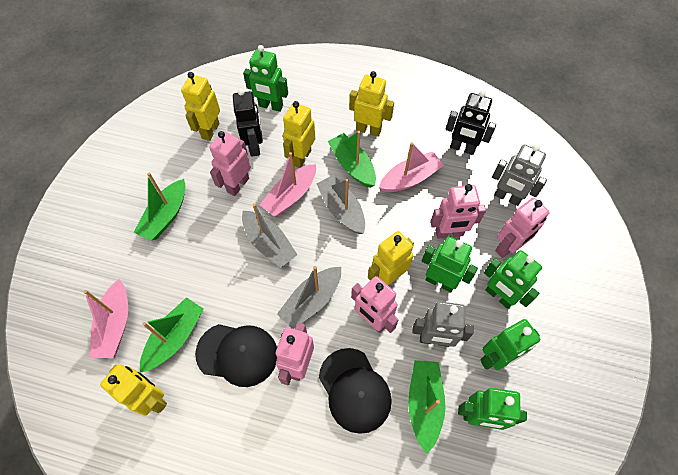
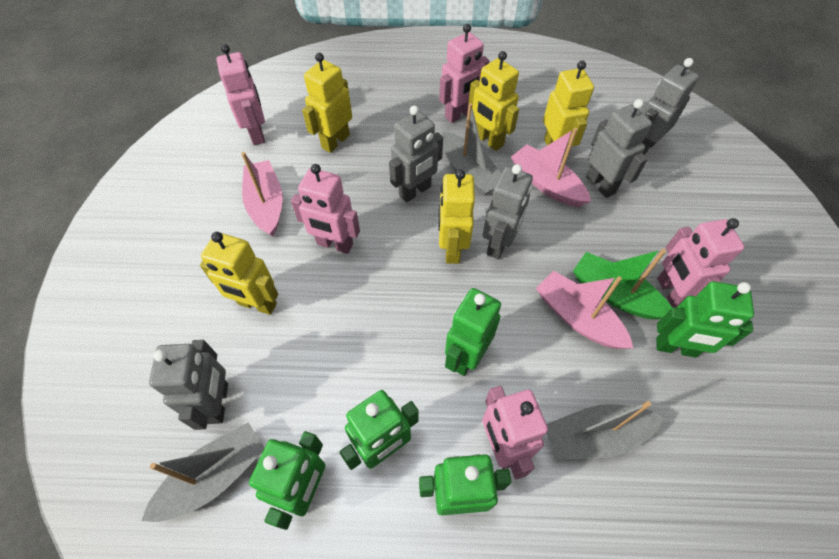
black cap: 2 -> 0
black robot: 2 -> 0
green boat: 4 -> 1
grey robot: 2 -> 5

